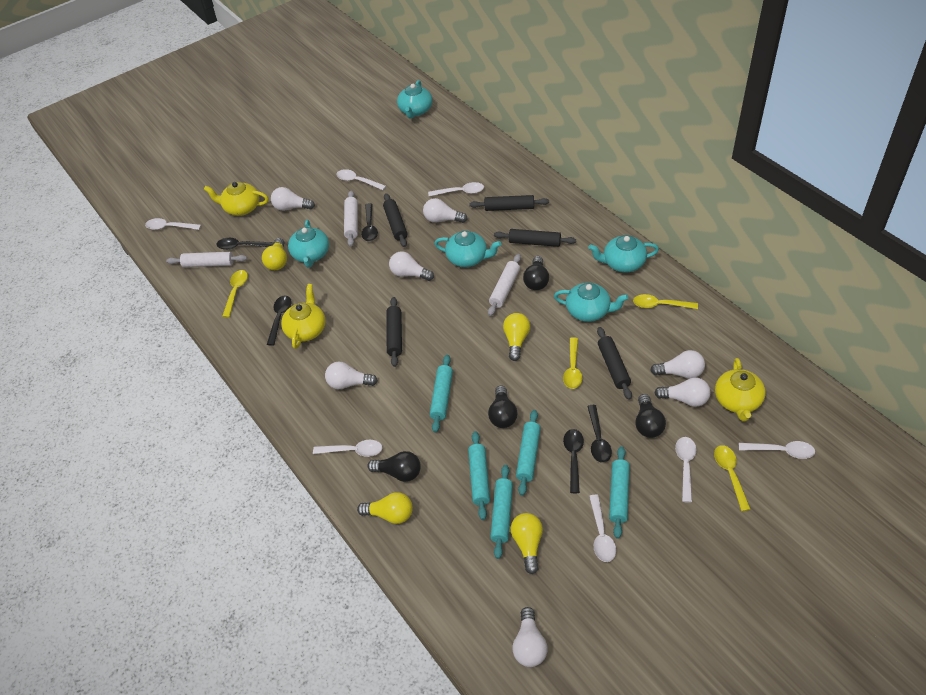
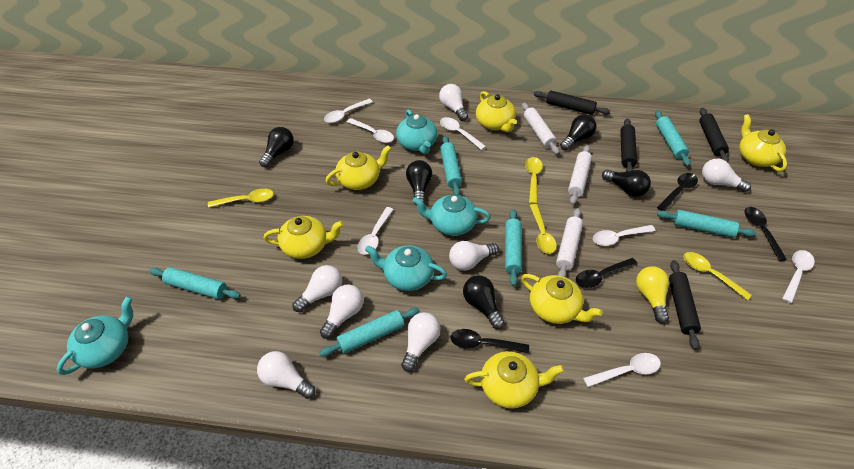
black light bulb: 4 -> 5
black rolling pin: 5 -> 4
black spoon: 5 -> 4
turquoise rolling pin: 5 -> 6
turquoise teapot: 5 -> 4
yellow light bulb: 4 -> 1
yellow teapot: 3 -> 6

